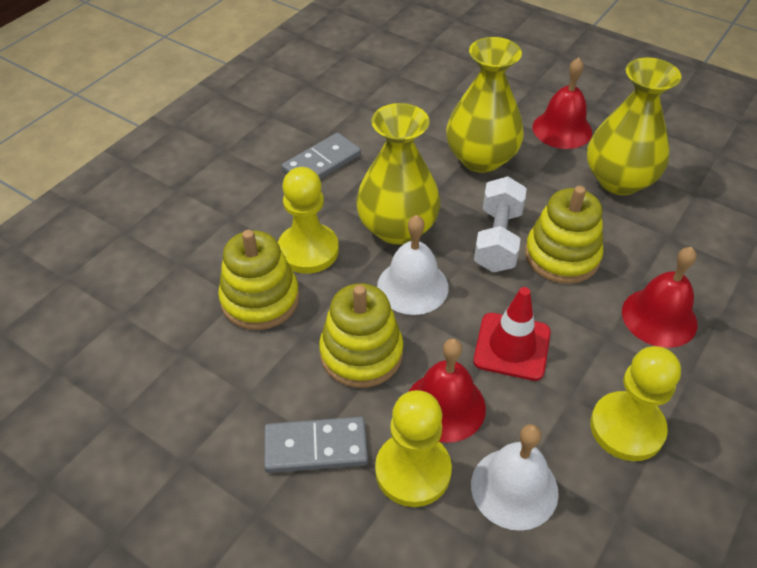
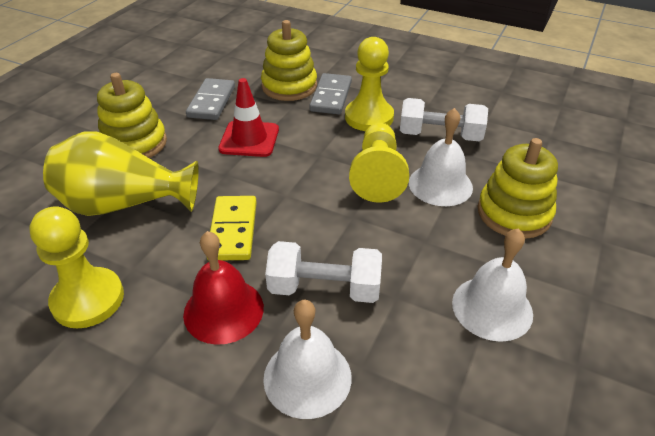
red bell: 3 -> 1
white bell: 2 -> 3
white dumbbell: 1 -> 2
yellow domino: 0 -> 1
yellow vase: 3 -> 1

